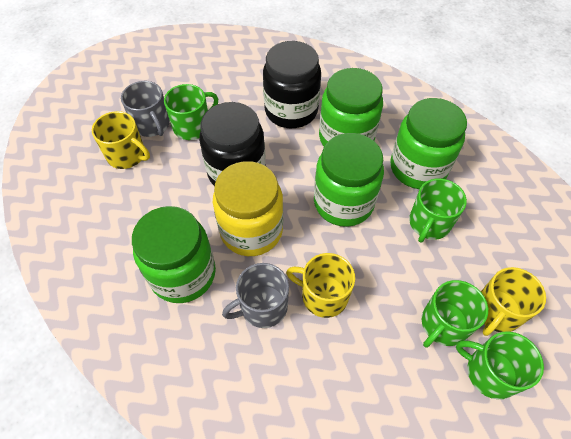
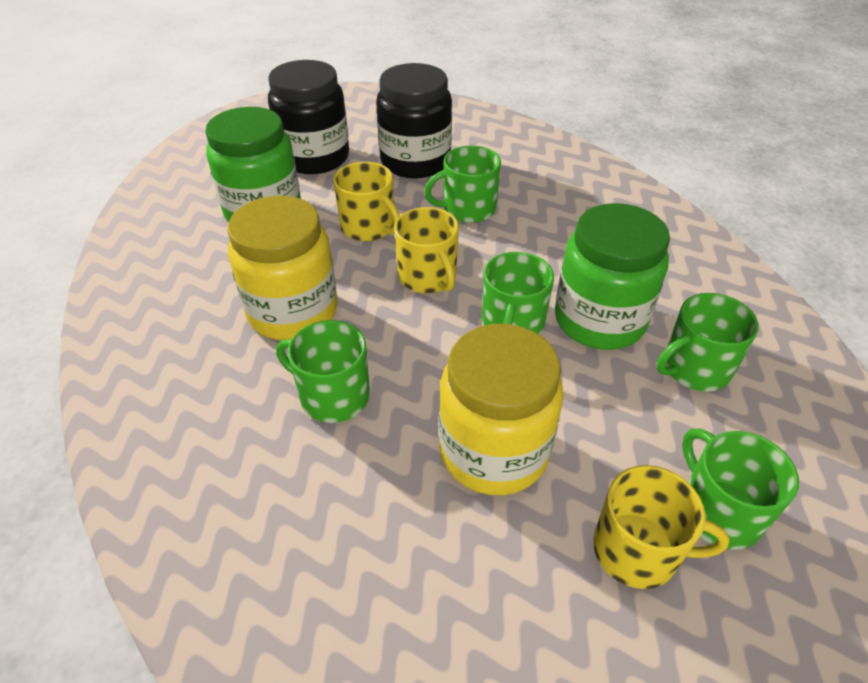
green jar: 4 -> 2
green mug: 4 -> 5
grey mug: 2 -> 0
yellow jar: 1 -> 2

